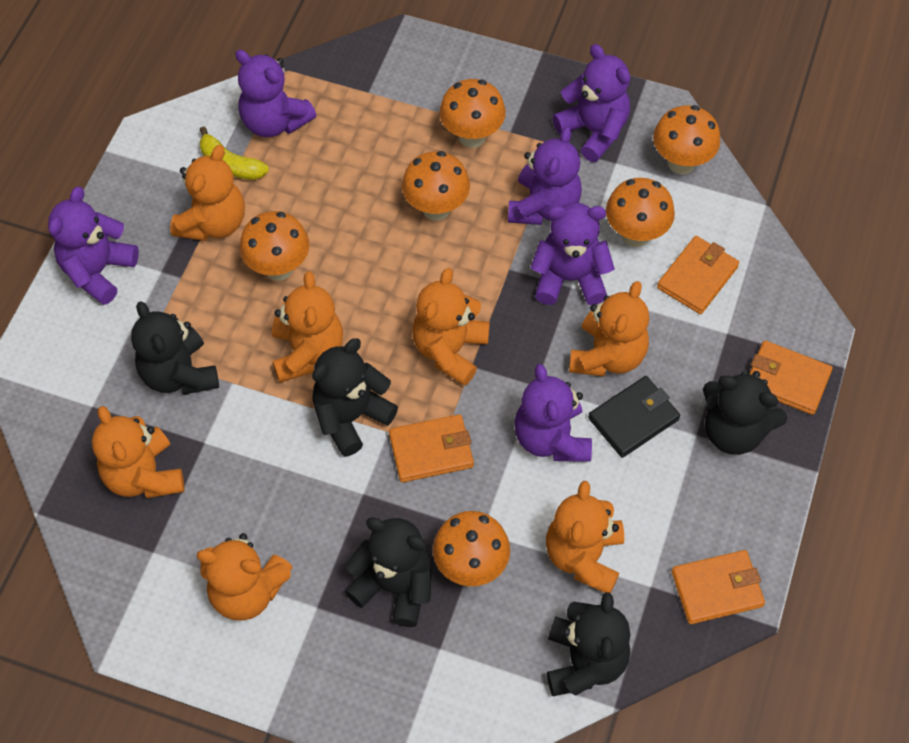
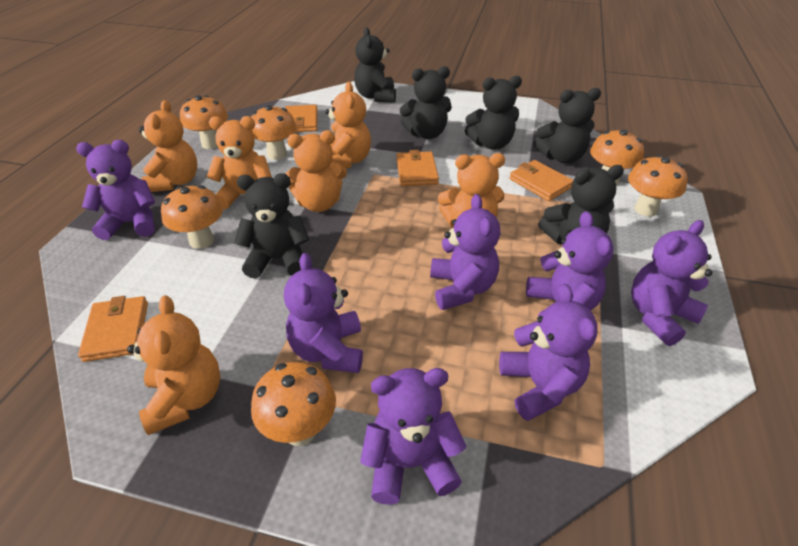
black teddy bear: 5 -> 6
black wallet: 1 -> 0
orange teddy bear: 7 -> 6
purple teddy bear: 6 -> 7
yellow banana: 1 -> 0

